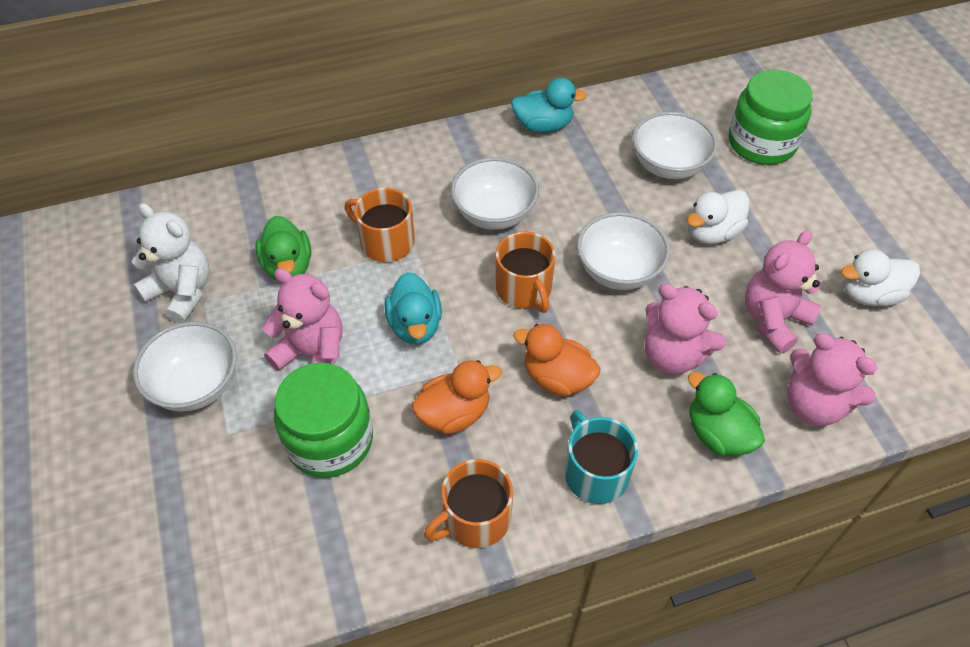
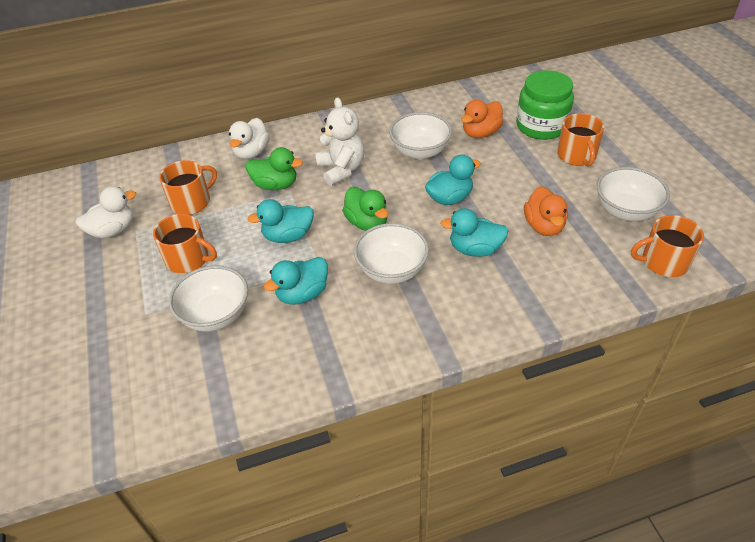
green jar: 2 -> 1
orange mug: 3 -> 4
pink teddy bear: 4 -> 0
turquoise duck: 2 -> 4
turquoise mug: 1 -> 0

